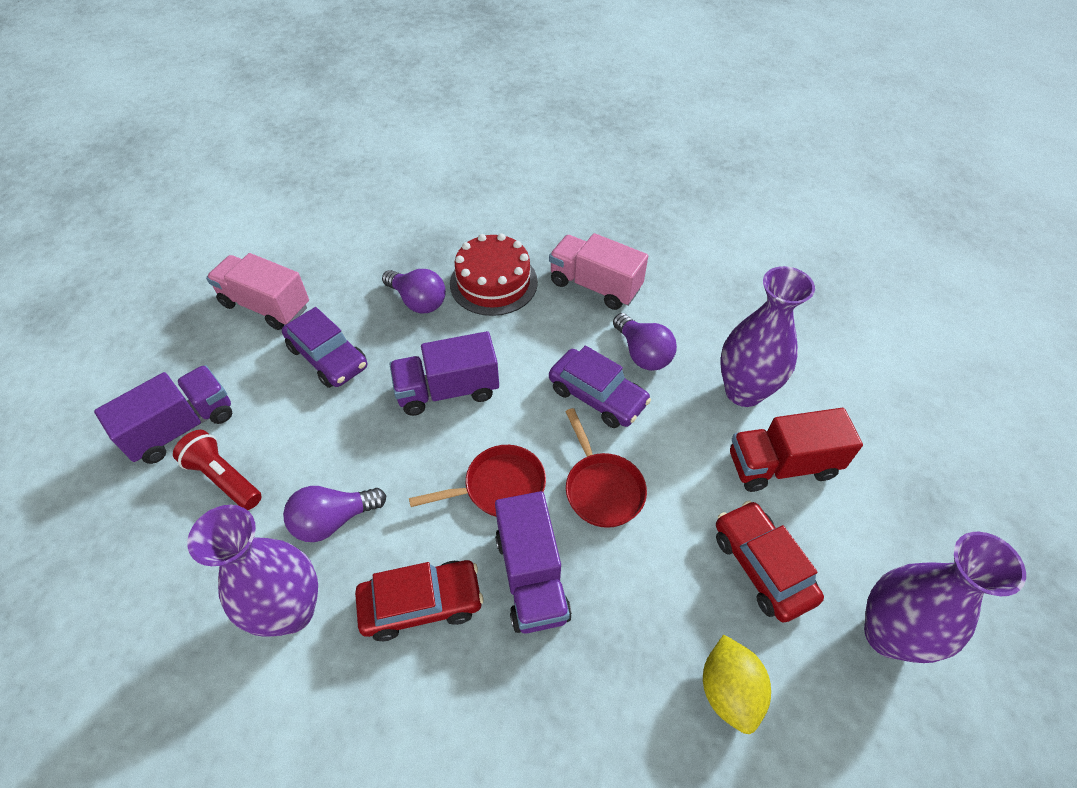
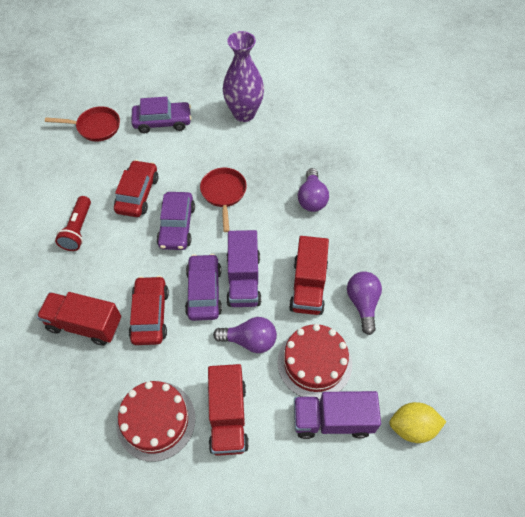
pink truck: 2 -> 0
purple car: 2 -> 3
purple truck: 3 -> 2
purple vase: 3 -> 1
red cake: 1 -> 2
red truck: 1 -> 3

